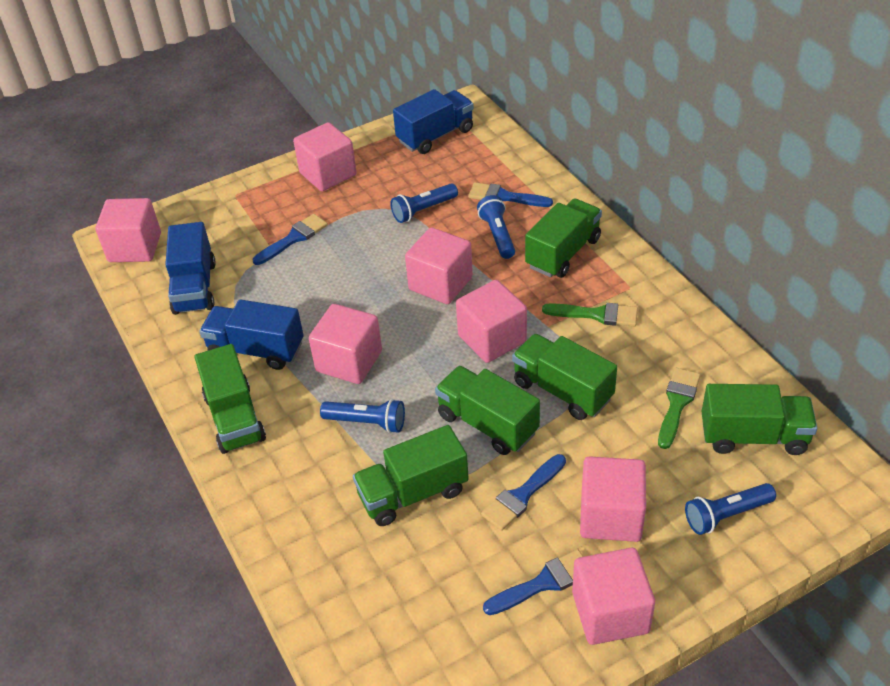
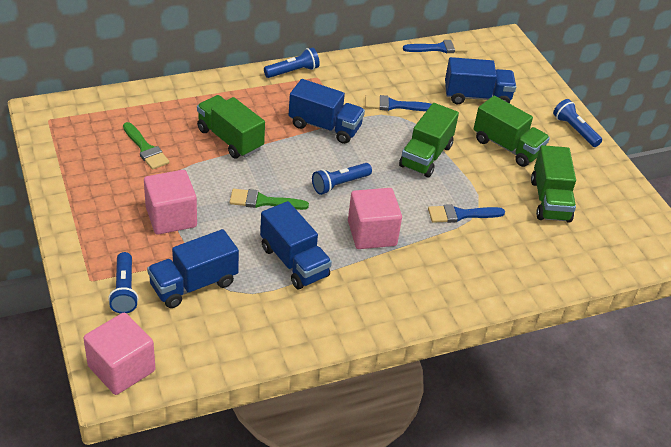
blue brush: 4 -> 3
blue truck: 3 -> 4
green truck: 6 -> 4
pink cube: 7 -> 3

